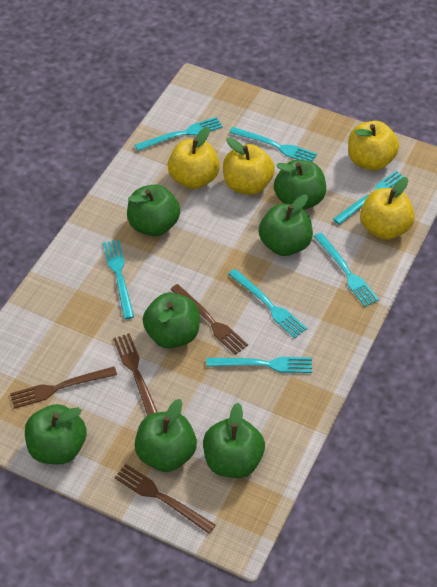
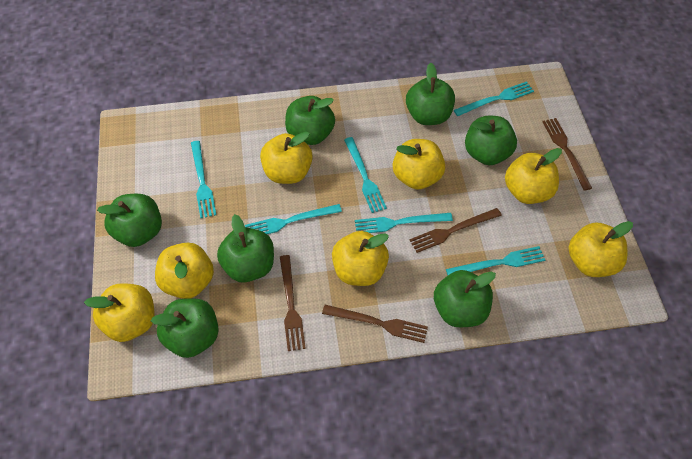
turquoise fork: 7 -> 6
yellow apple: 4 -> 7

